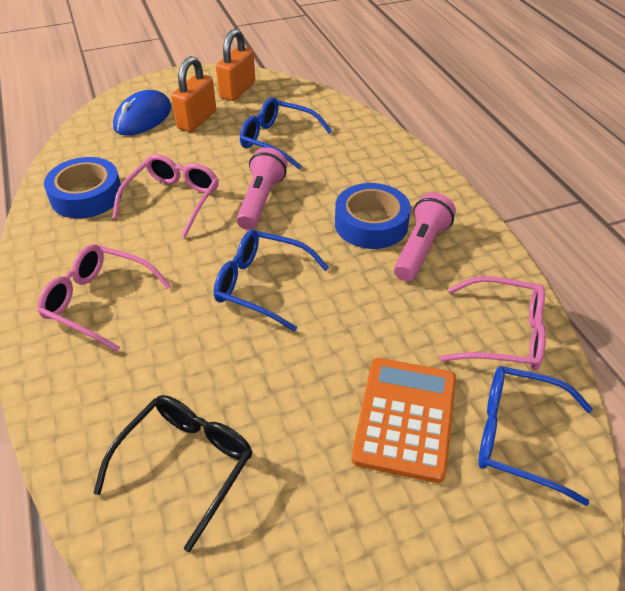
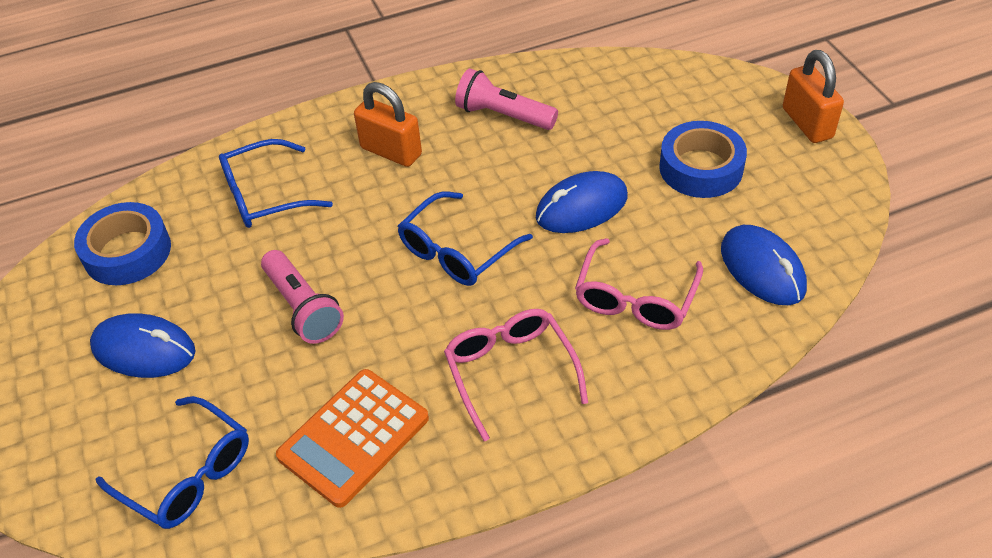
black glasses: 1 -> 0
blue mouse: 1 -> 3
pink glasses: 3 -> 2

